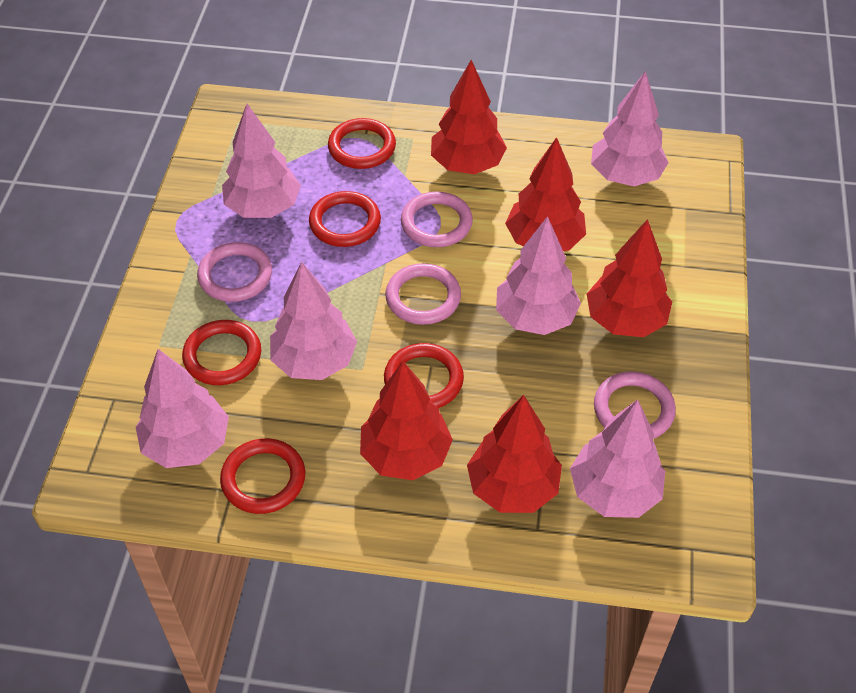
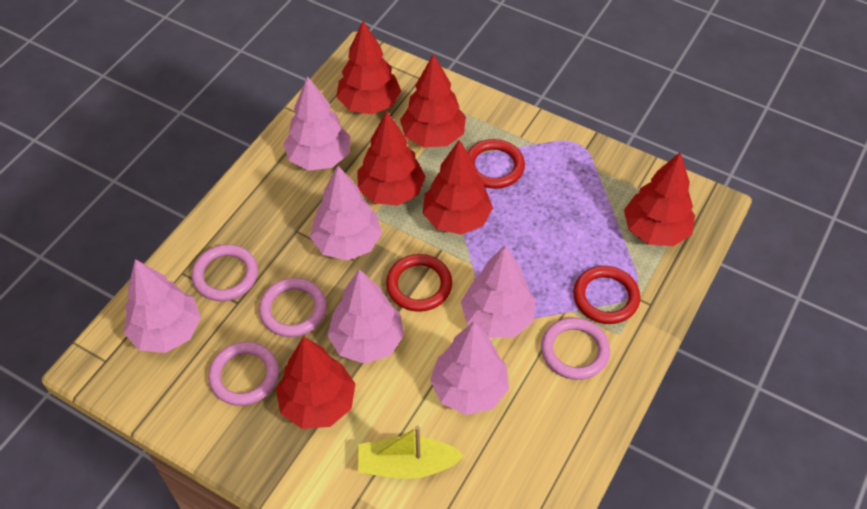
red ring: 5 -> 3
red tree: 5 -> 6
yellow boat: 0 -> 1

